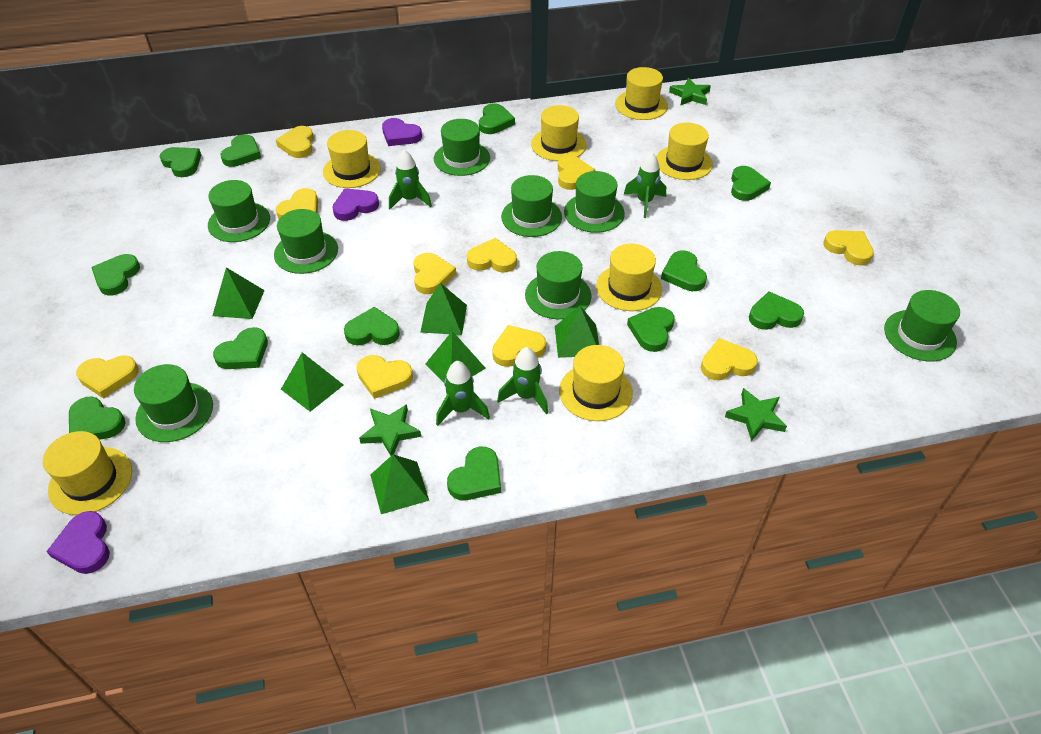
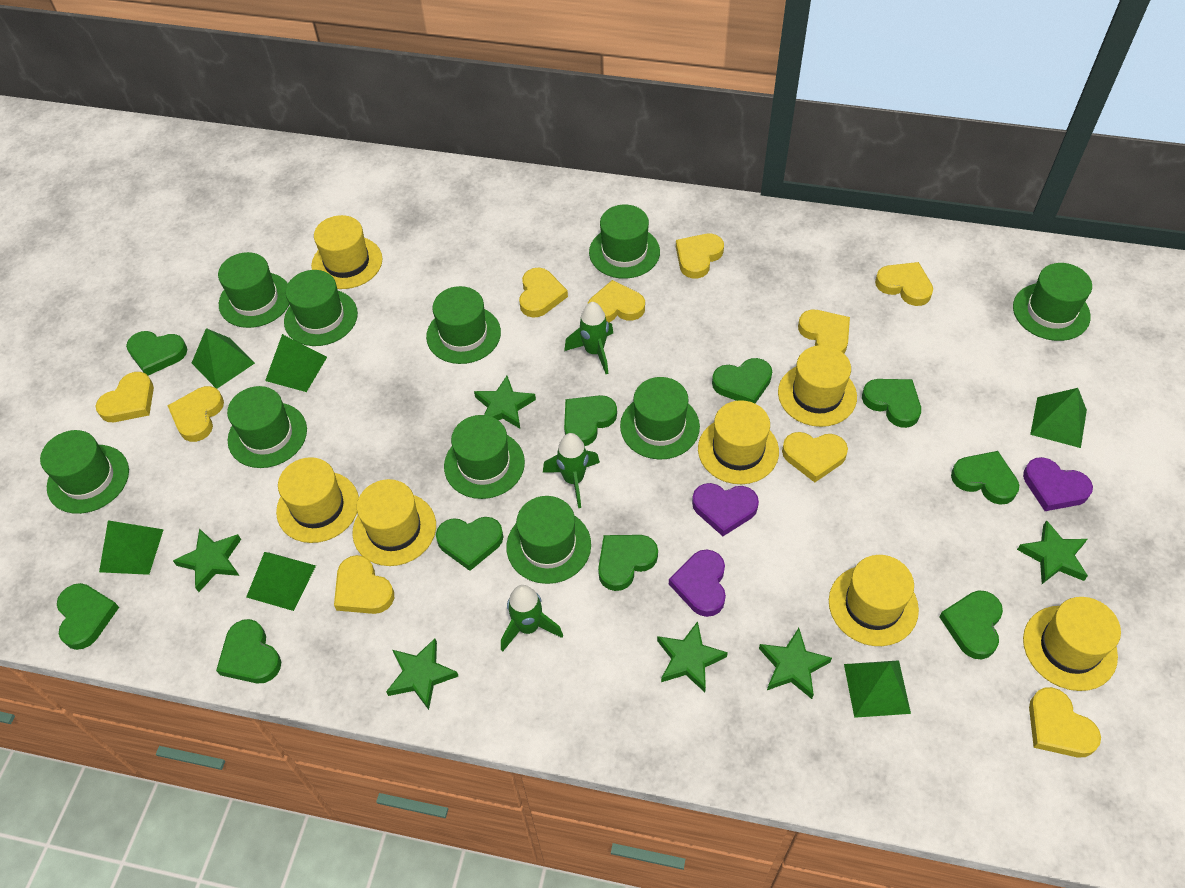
green hat: 8 -> 10
green heart: 12 -> 10
green rocket: 4 -> 3
green star: 3 -> 6

